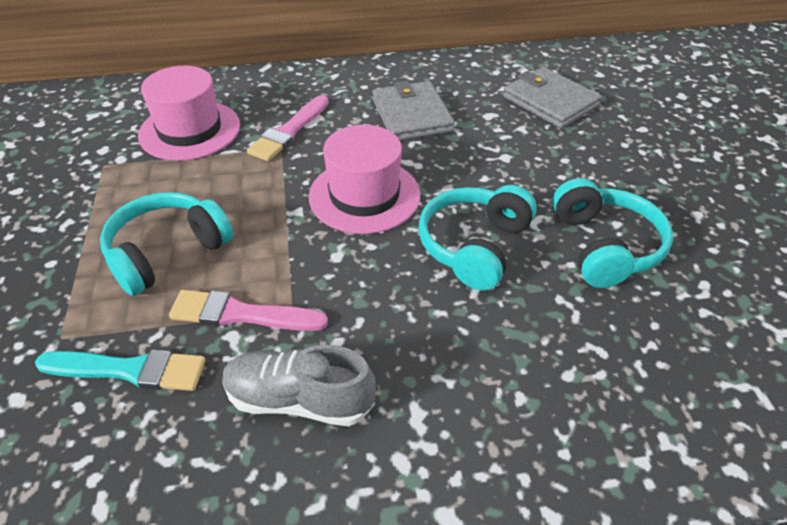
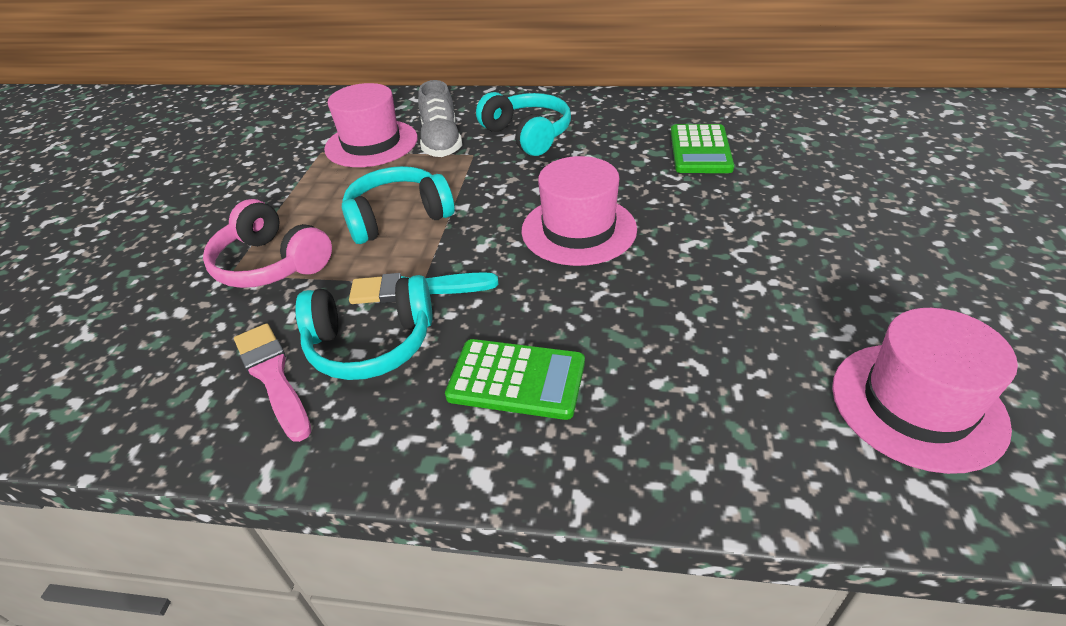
green calculator: 0 -> 2
grey wallet: 2 -> 0
pink brush: 2 -> 1
pink hat: 2 -> 3
pink headphones: 0 -> 1

